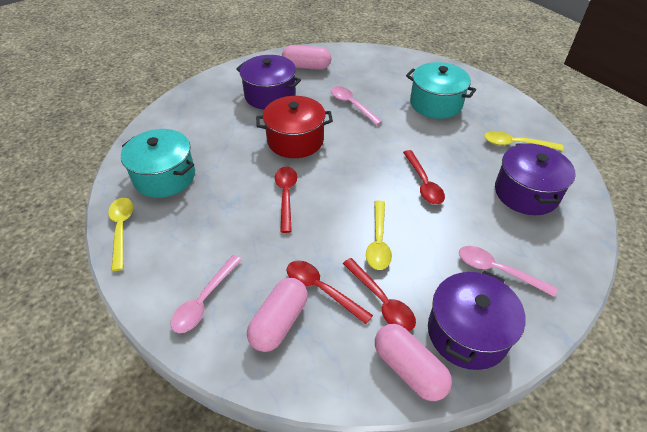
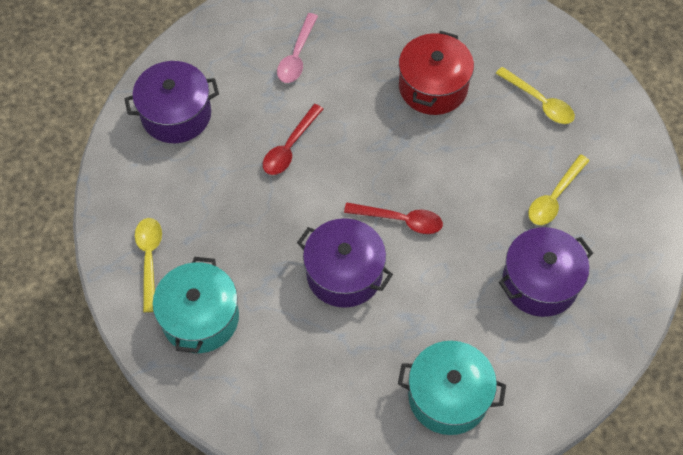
pink capsule: 3 -> 0
pink spoon: 3 -> 1
red spoon: 4 -> 2

